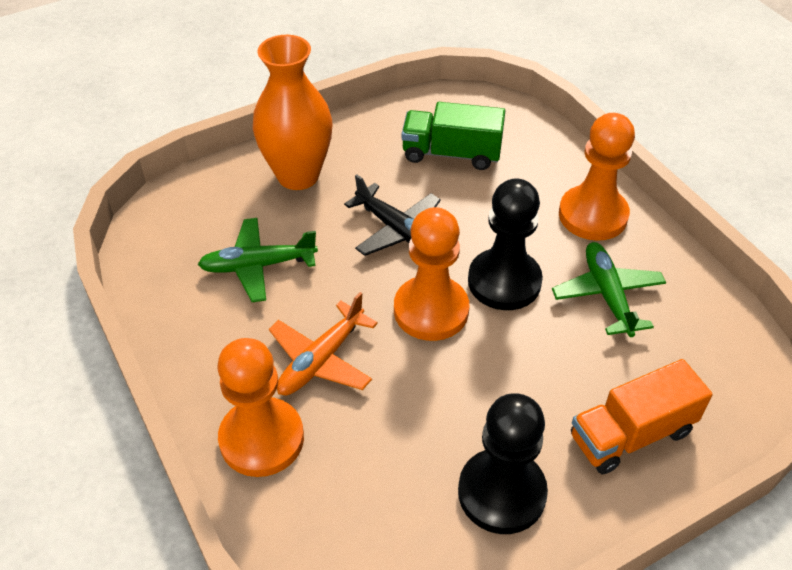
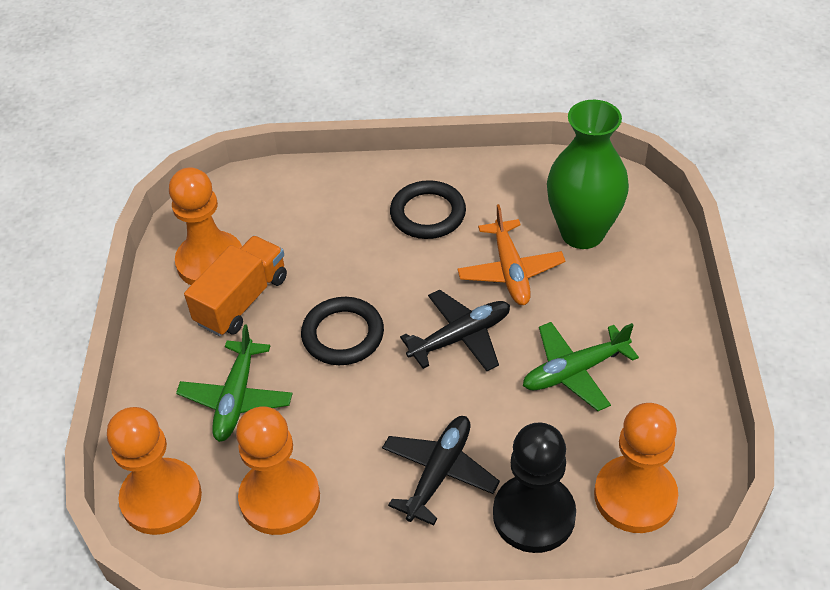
black pawn: 2 -> 1
black plane: 1 -> 2
black ring: 0 -> 2
green truck: 1 -> 0
green vase: 0 -> 1
orange pawn: 3 -> 4
orange vase: 1 -> 0

